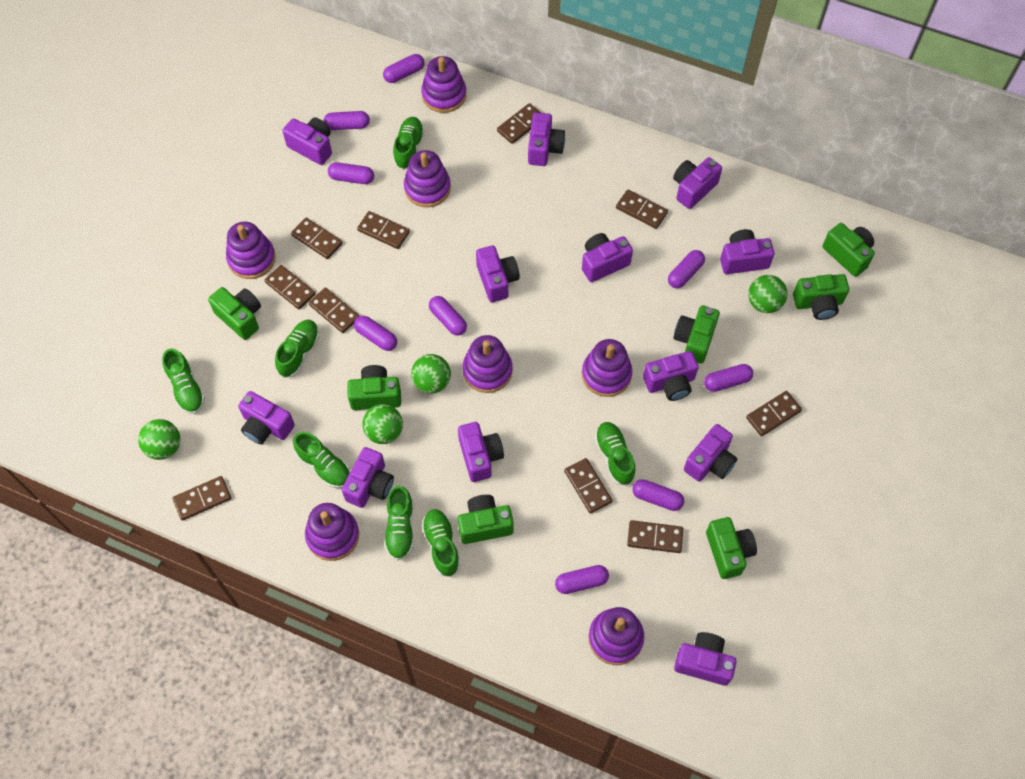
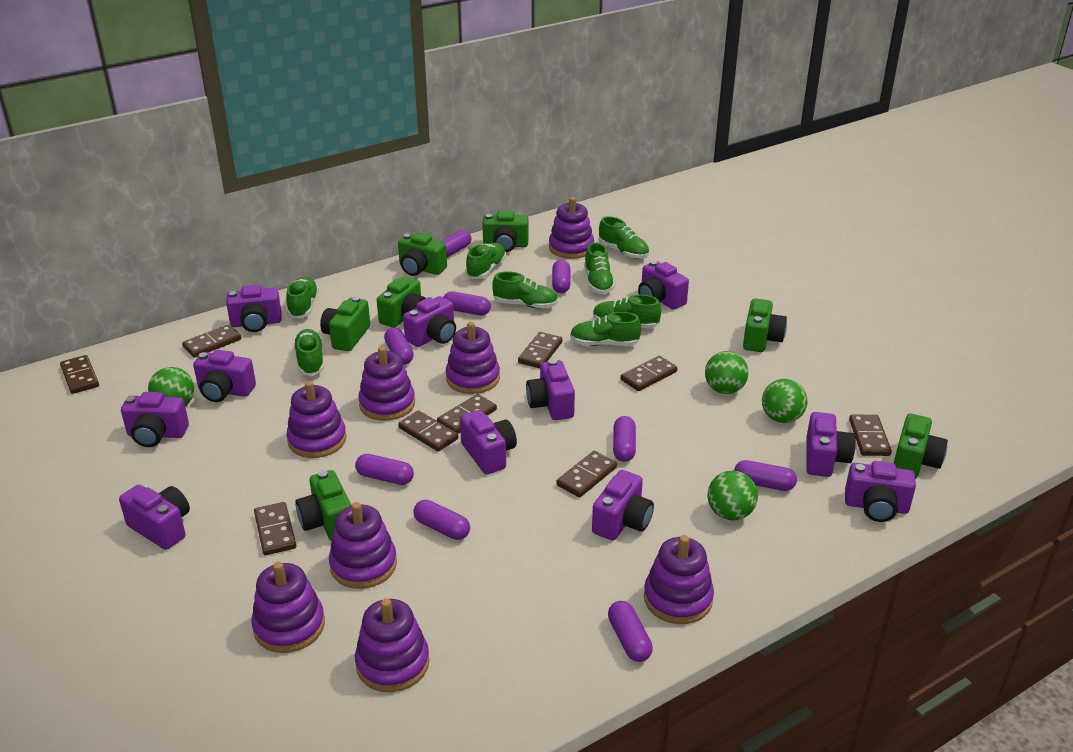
brown domino: 10 -> 9
green shoe: 7 -> 8
purple camera: 12 -> 11
purple stacking toy: 7 -> 8

